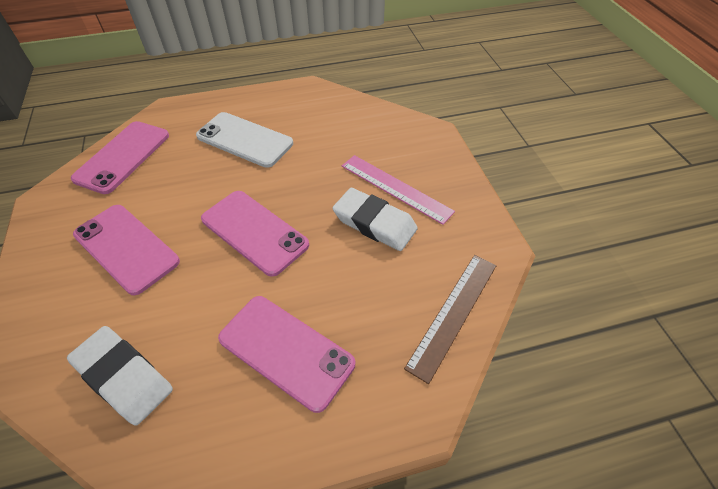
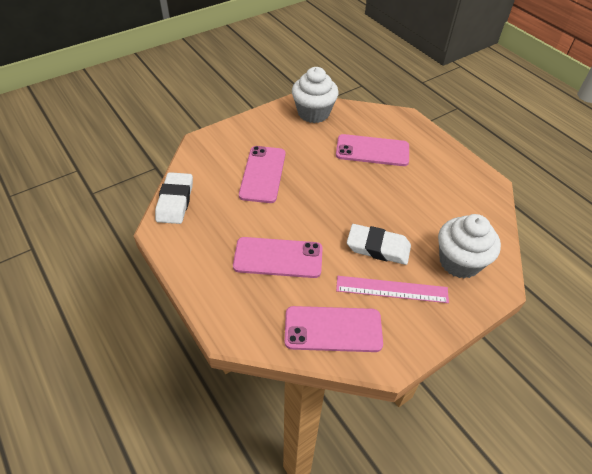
brown ruler: 1 -> 0
white cupcake: 0 -> 2
white phone: 1 -> 0

